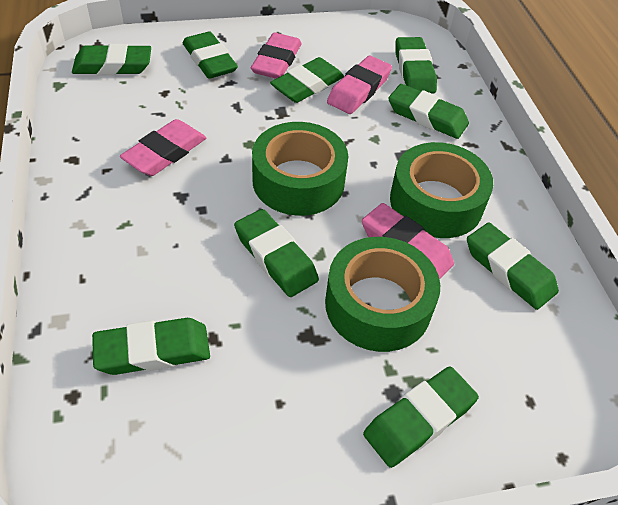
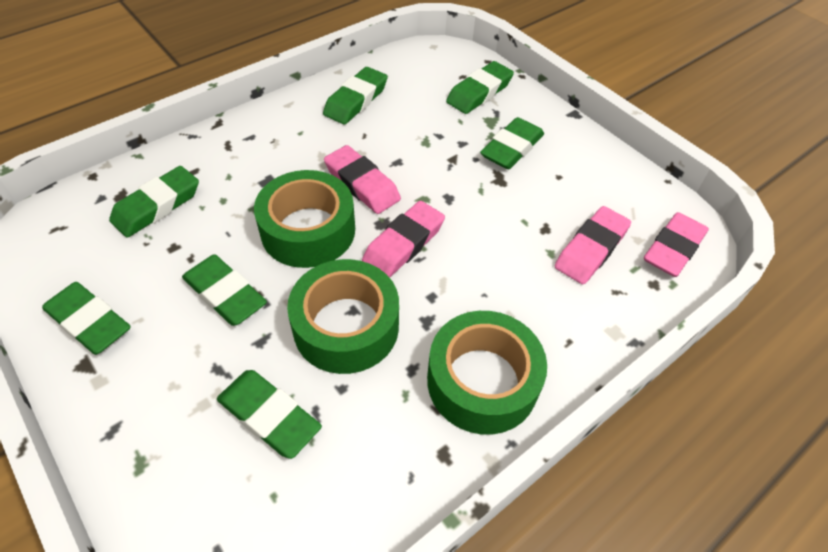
green eraser: 9 -> 7

